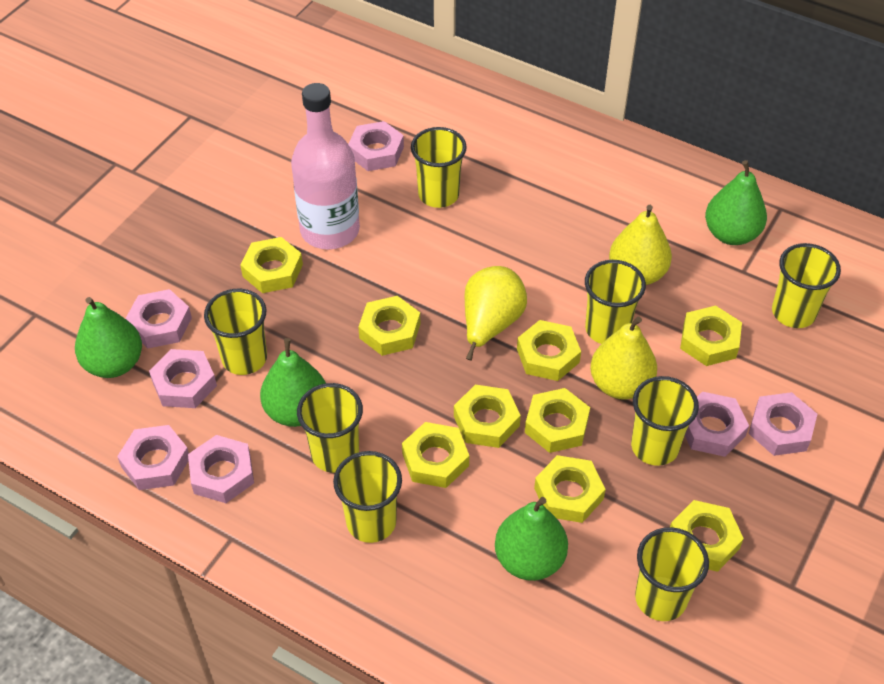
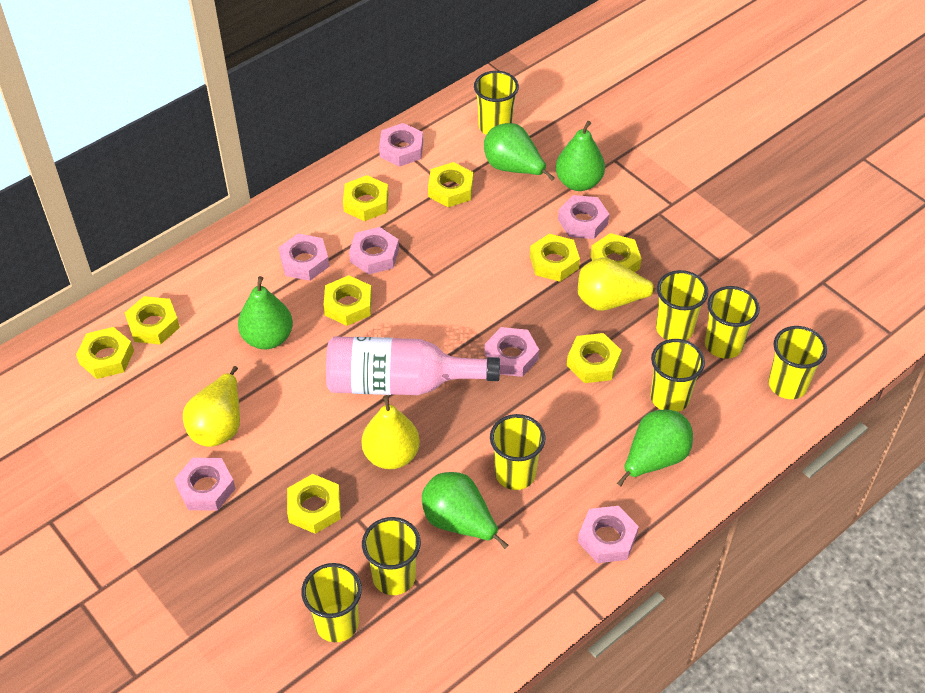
green pear: 4 -> 5

